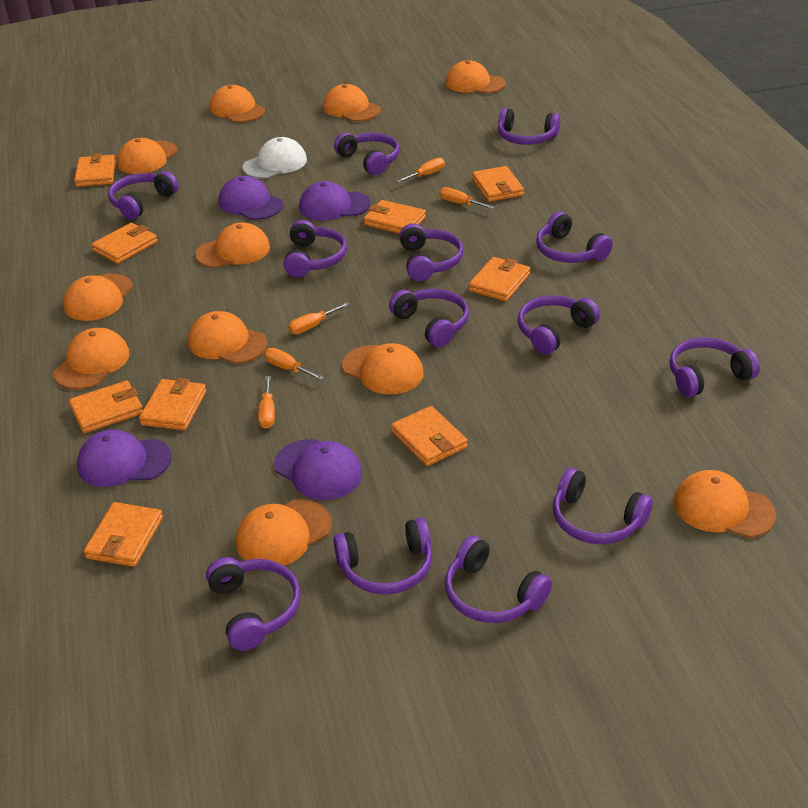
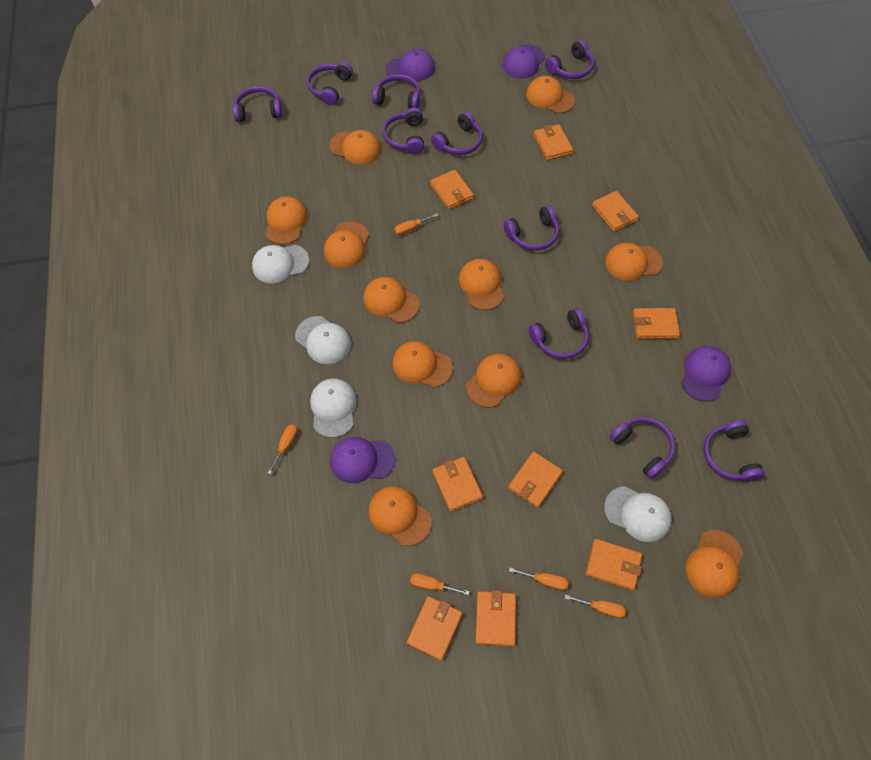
purple headphones: 13 -> 10
white cap: 1 -> 4

